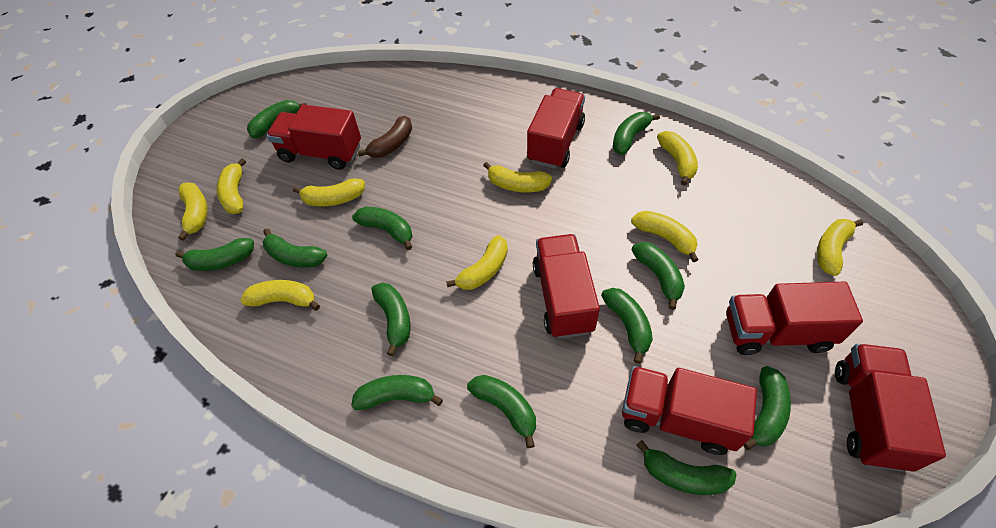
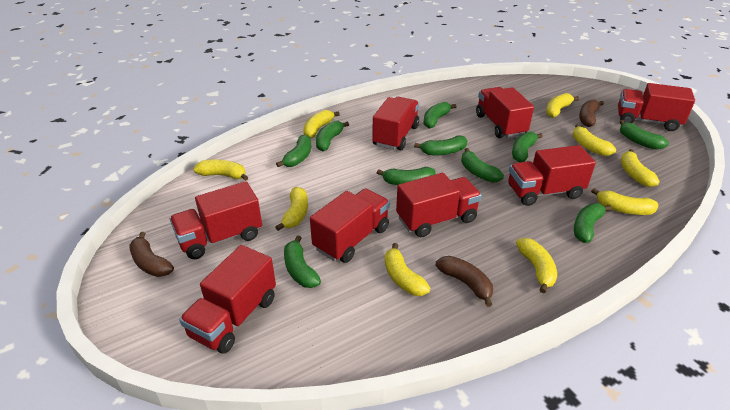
brown banana: 1 -> 3
green banana: 12 -> 10
red truck: 6 -> 8

